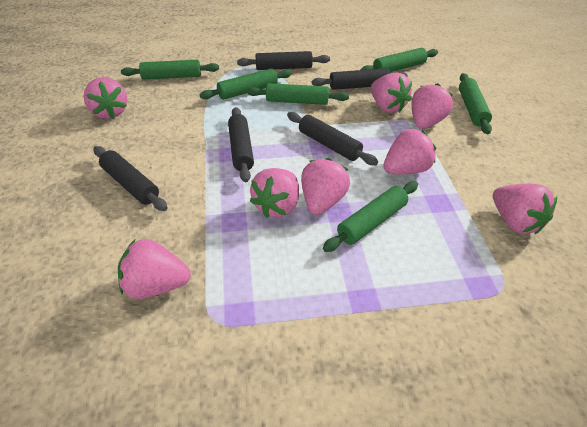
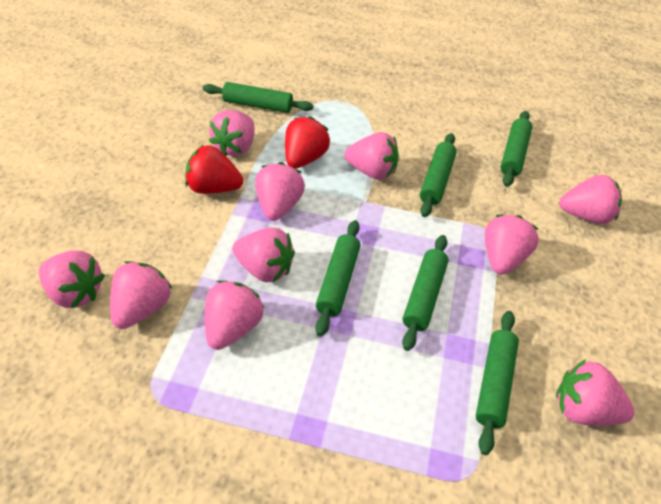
black rolling pin: 5 -> 0
pink strawberry: 8 -> 10
red strawberry: 0 -> 2

